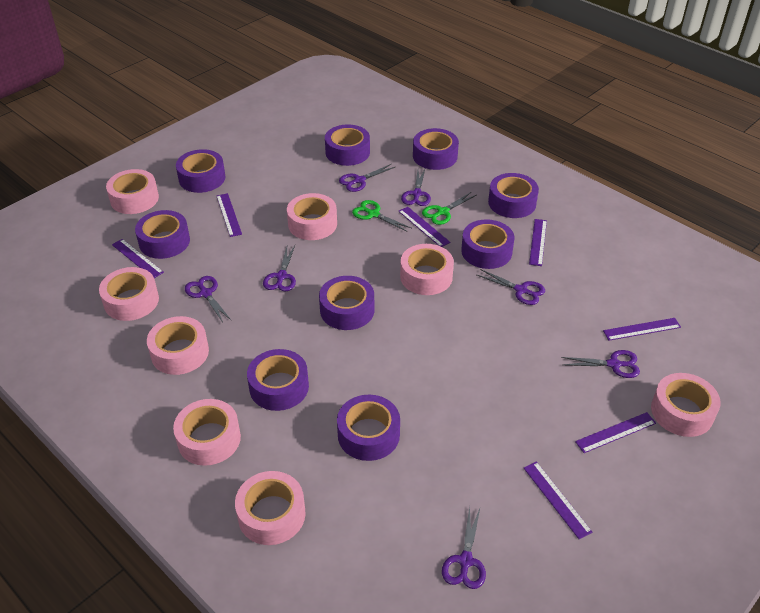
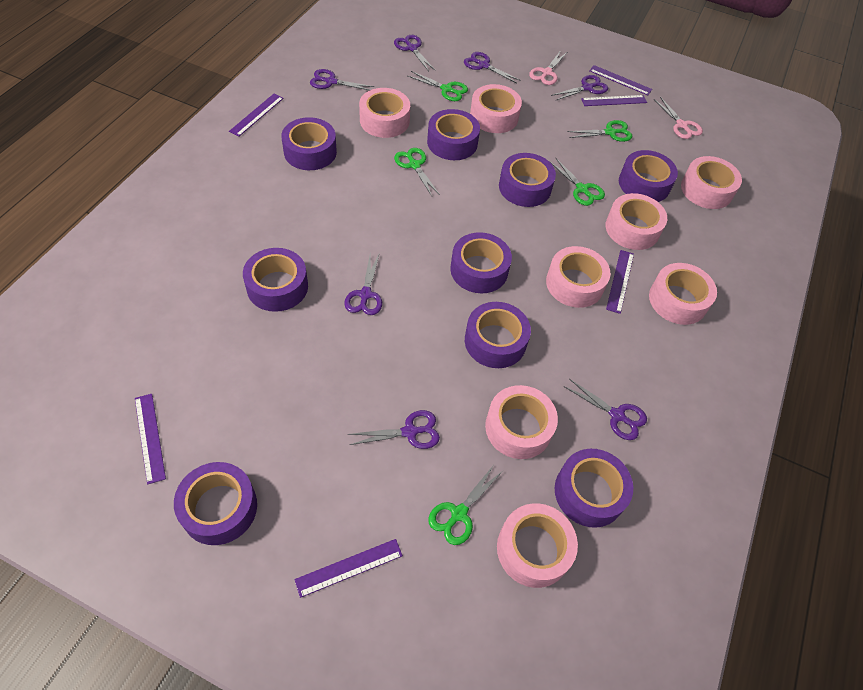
green scissors: 2 -> 5
pink scissors: 0 -> 2
purple ruler: 7 -> 6

